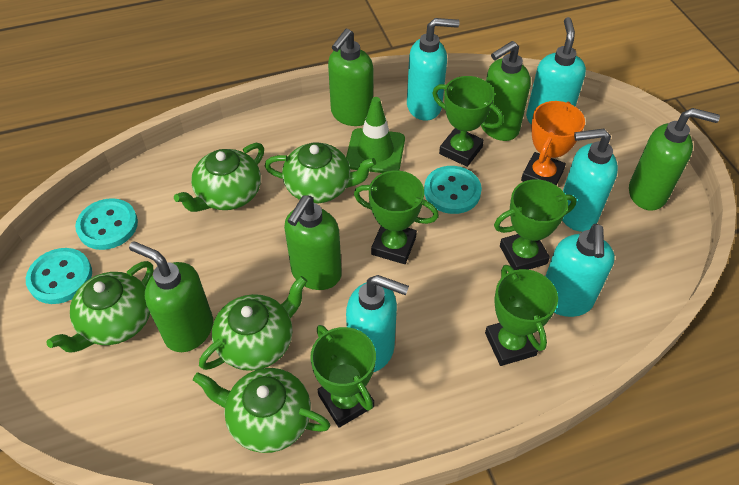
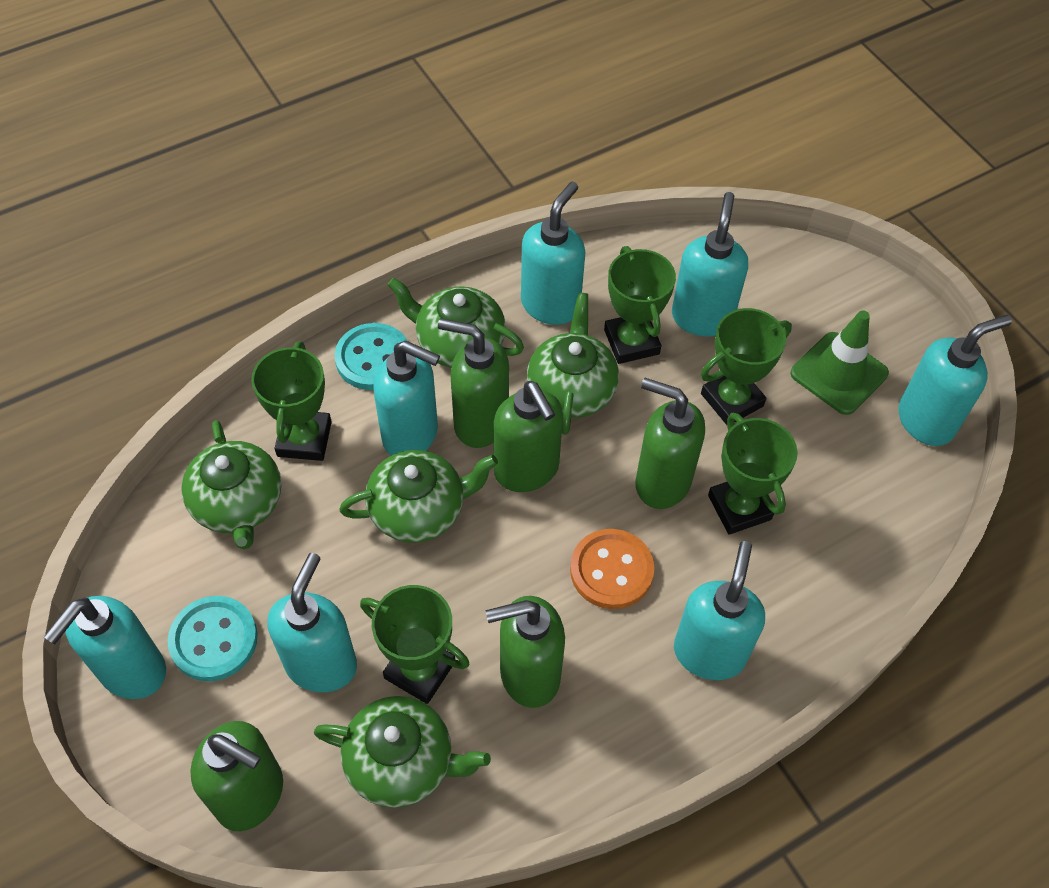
orange button: 0 -> 1
orange trophy: 1 -> 0
turquoise button: 3 -> 2
turquoise soap dispenser: 5 -> 7

